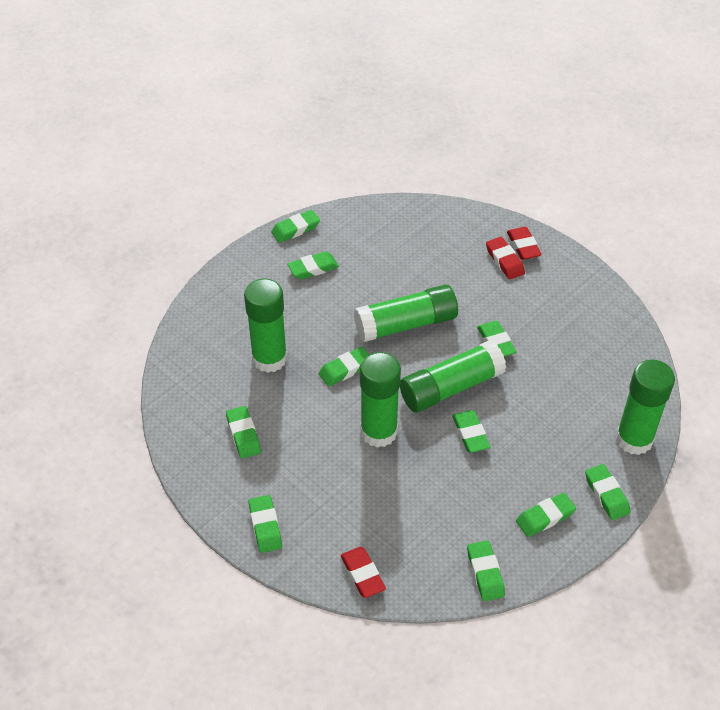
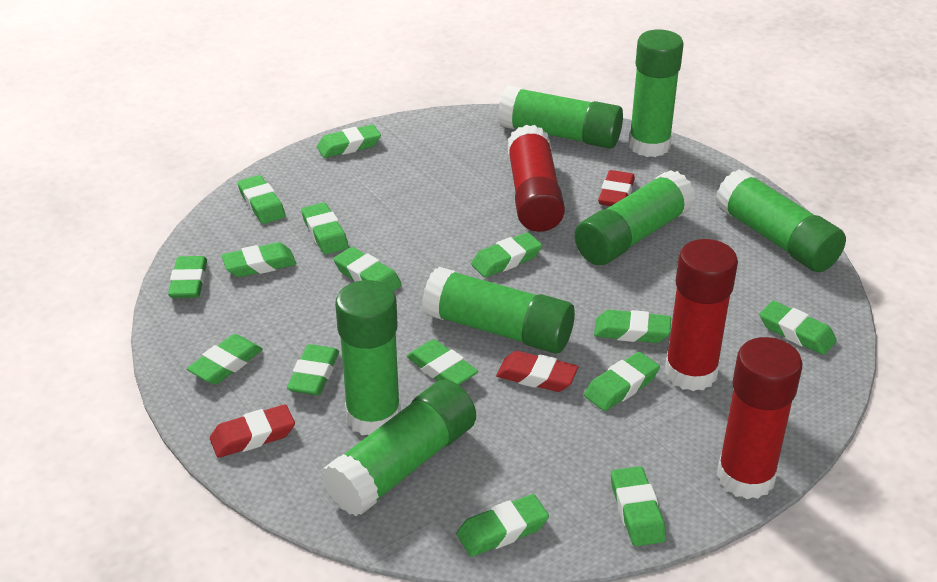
green eraser: 10 -> 15
green glue stick: 5 -> 7
red glue stick: 0 -> 3

